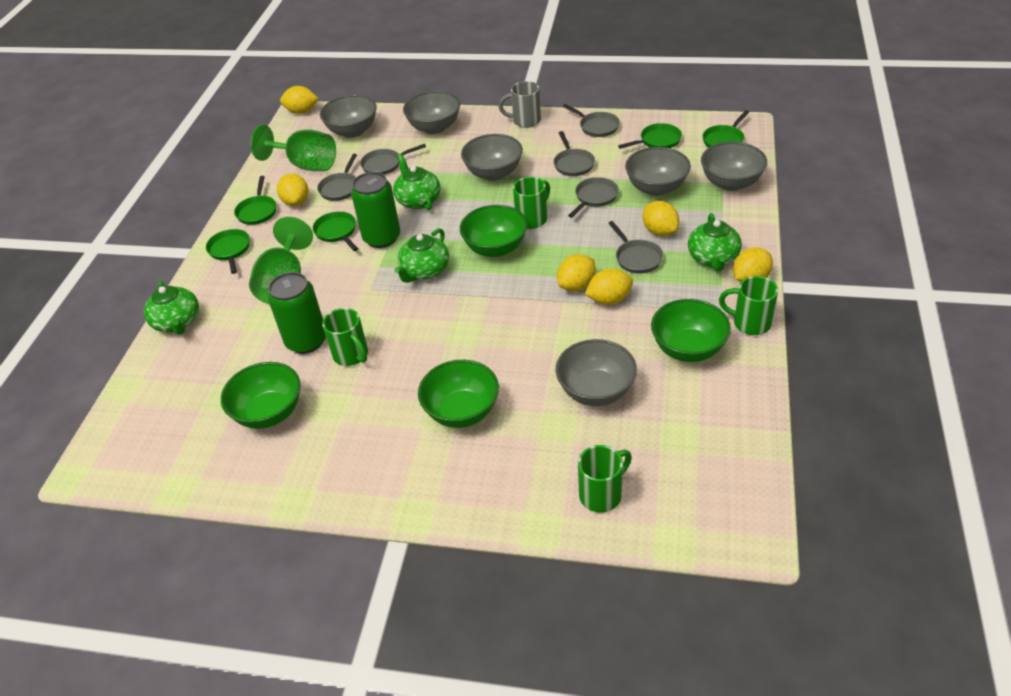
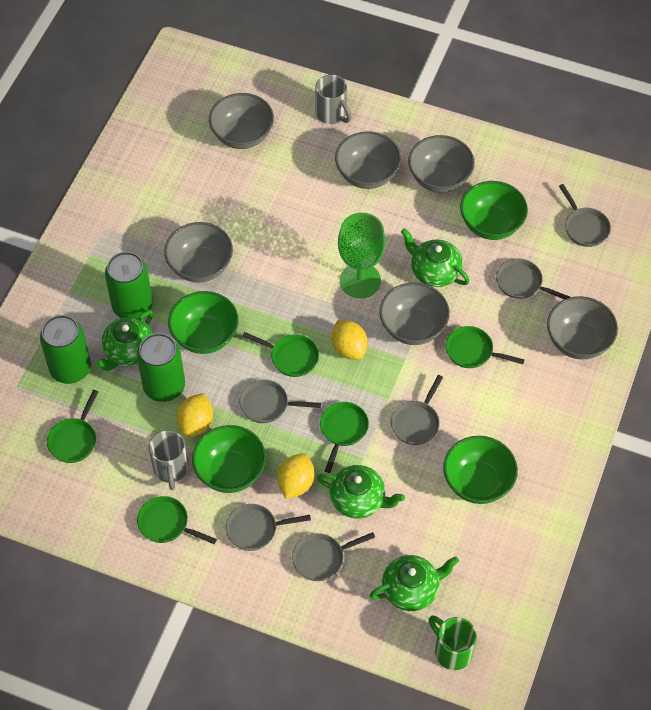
green can: 2 -> 3
green goblet: 2 -> 1
green mug: 4 -> 1
grey mug: 1 -> 2
yellow lemon: 6 -> 3

